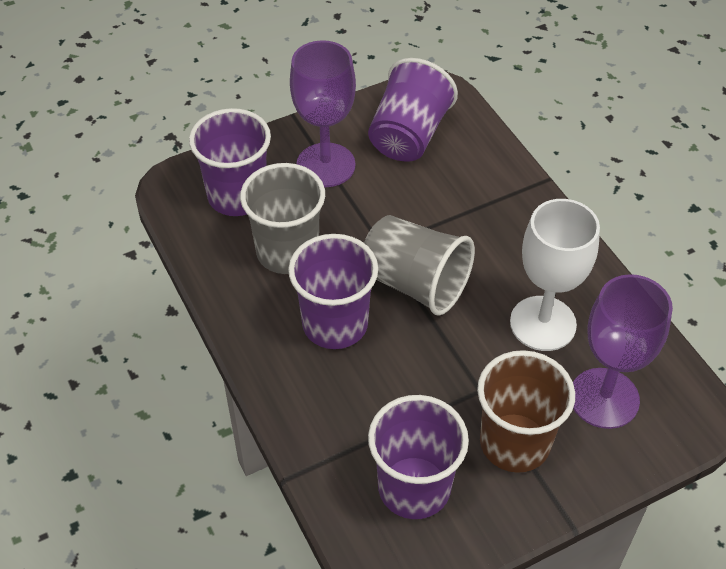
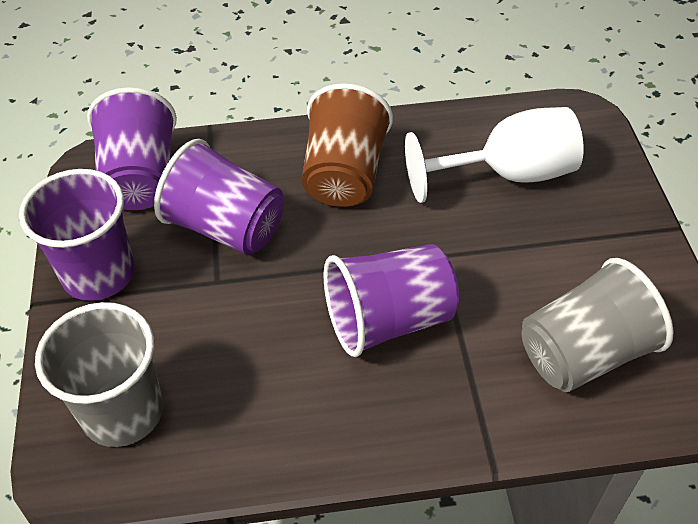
purple goblet: 2 -> 0

